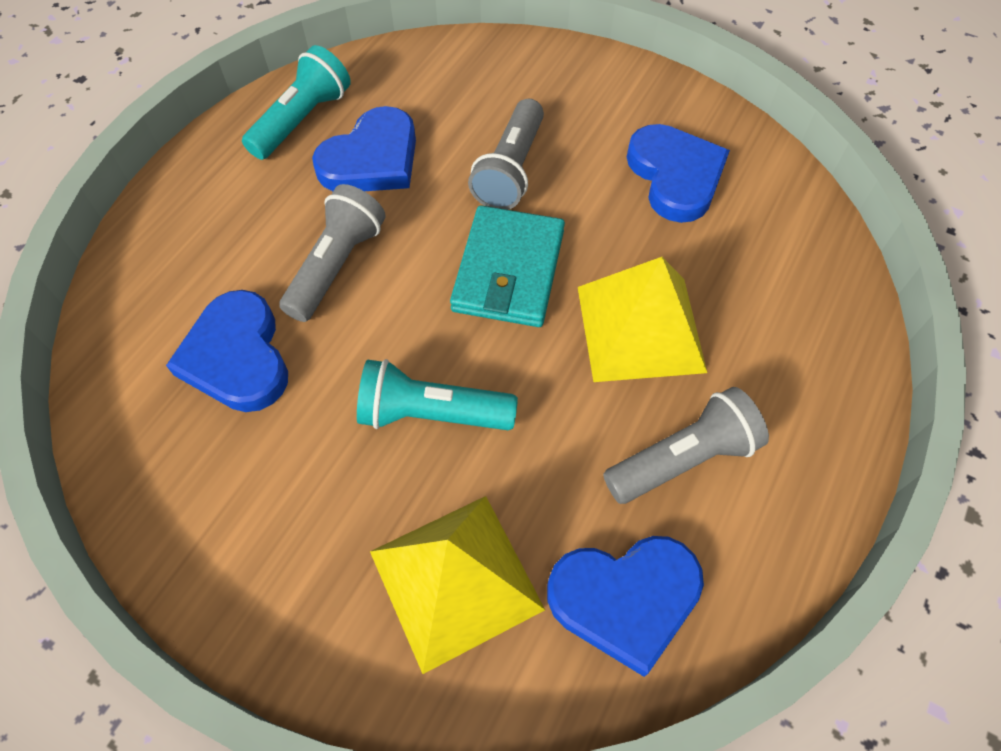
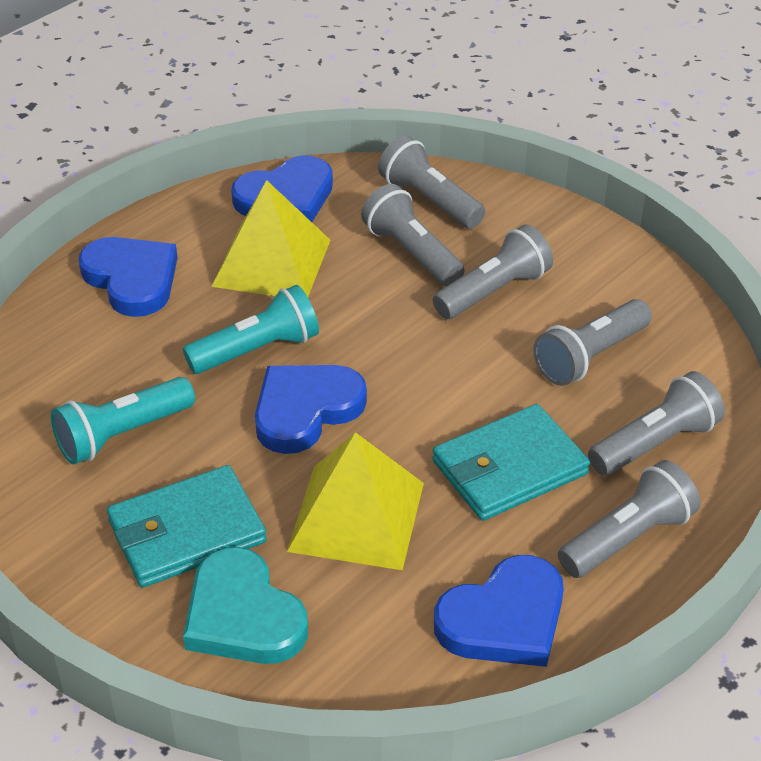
grey flashlight: 3 -> 6
turquoise heart: 0 -> 1
turquoise wallet: 1 -> 2

